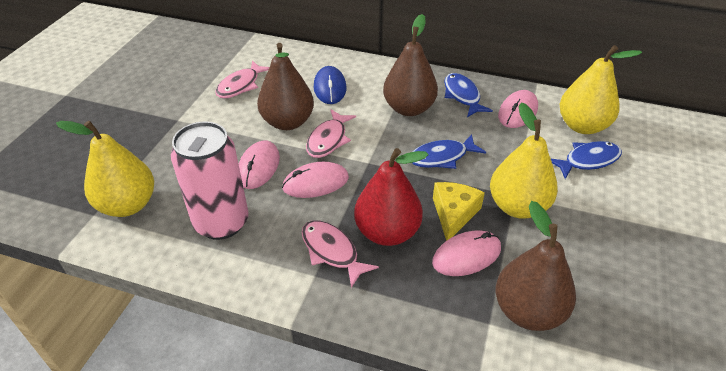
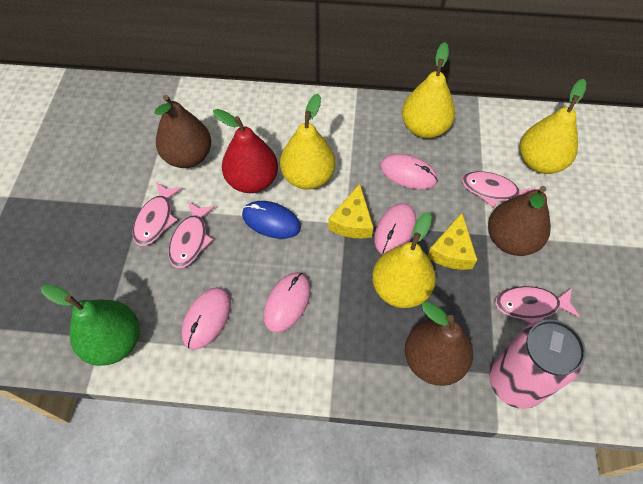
blue fish: 3 -> 0
green pear: 0 -> 1
pink fish: 3 -> 4
yellow cheese: 1 -> 2
yellow pear: 3 -> 4

